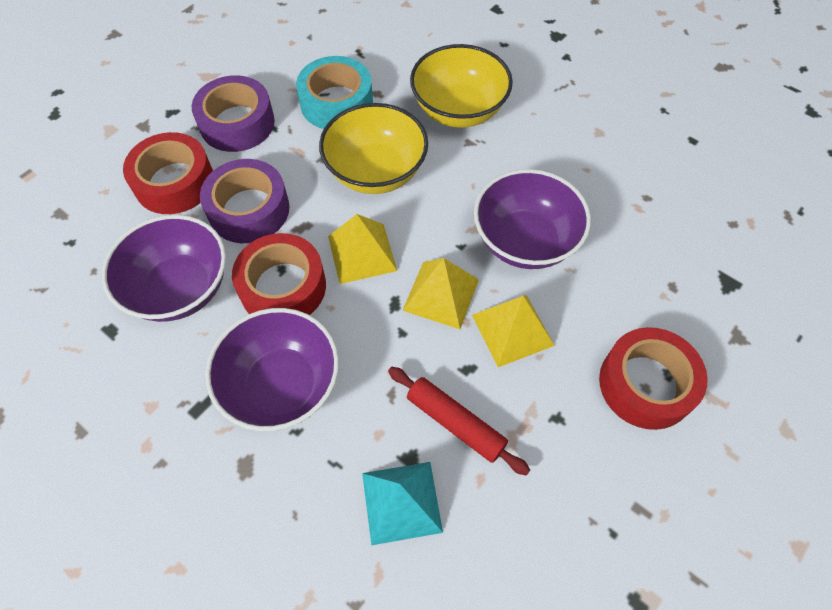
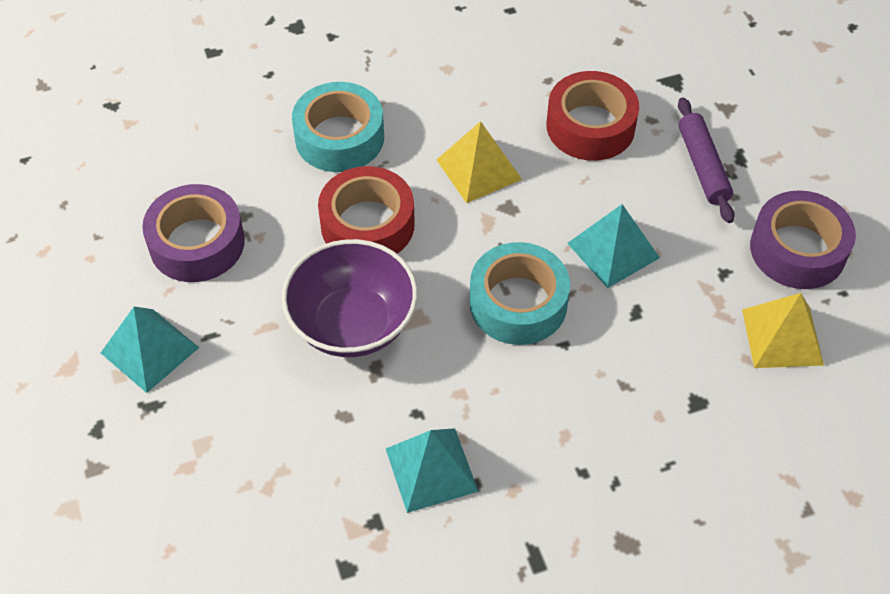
purple bowl: 3 -> 1
purple rolling pin: 0 -> 1
red rolling pin: 1 -> 0
red tape: 3 -> 2
turquoise pyramid: 1 -> 3
turquoise tape: 1 -> 2
yellow bowl: 2 -> 0
yellow pyramid: 3 -> 2

